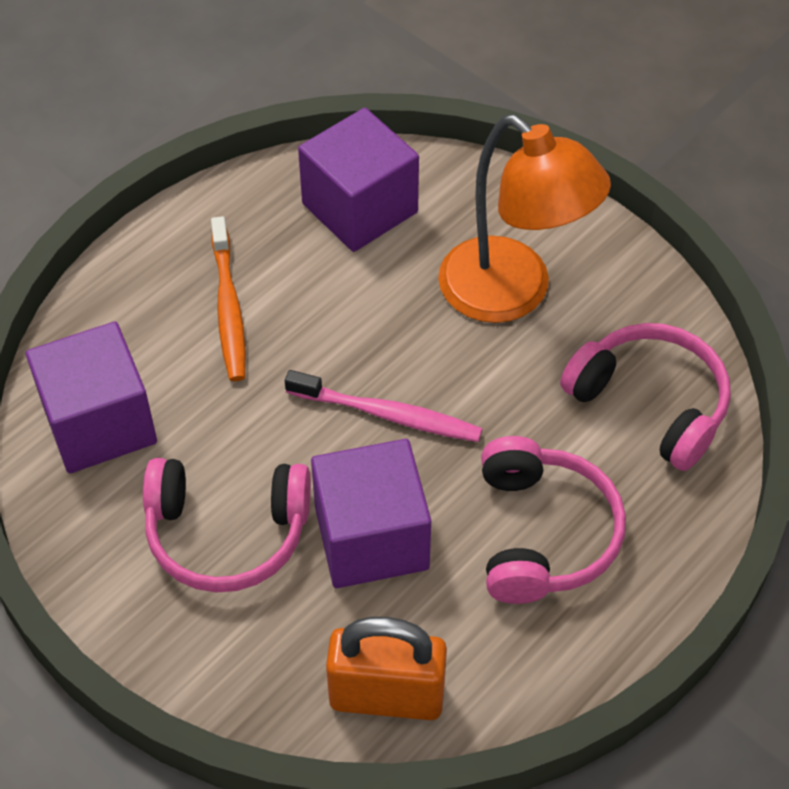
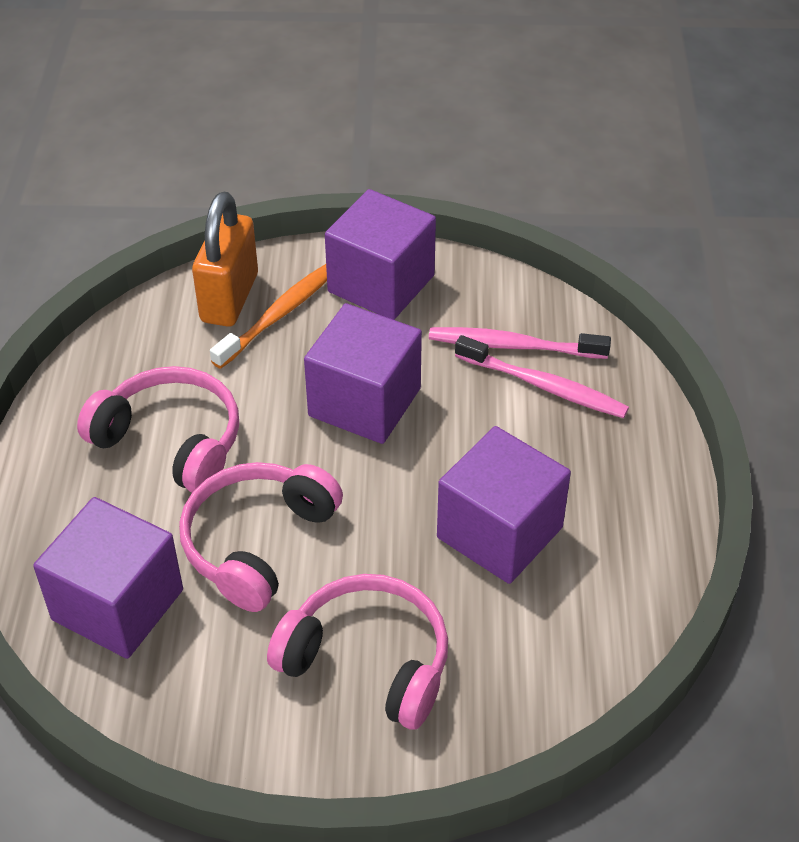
orange lamp: 1 -> 0
pink toothbrush: 1 -> 2
purple cube: 3 -> 4

